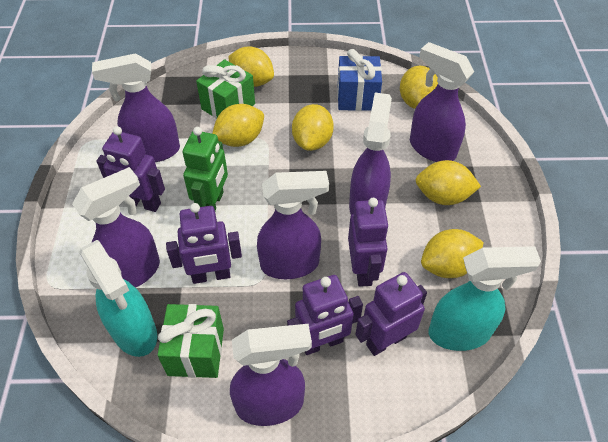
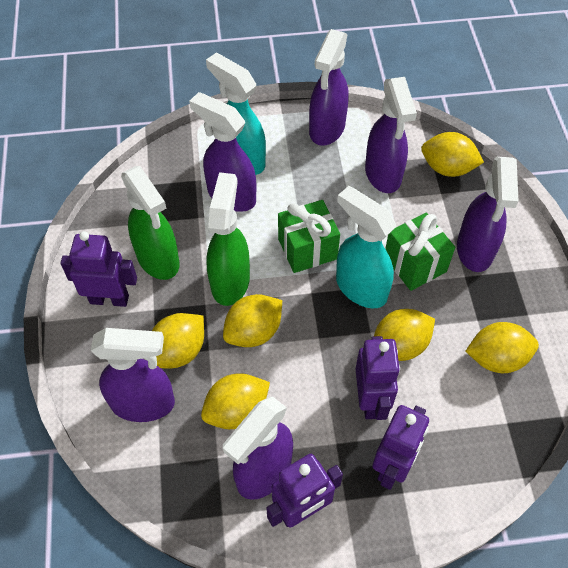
blue gift: 1 -> 0
green robot: 1 -> 0
green spray bottle: 0 -> 2
purple robot: 5 -> 4

